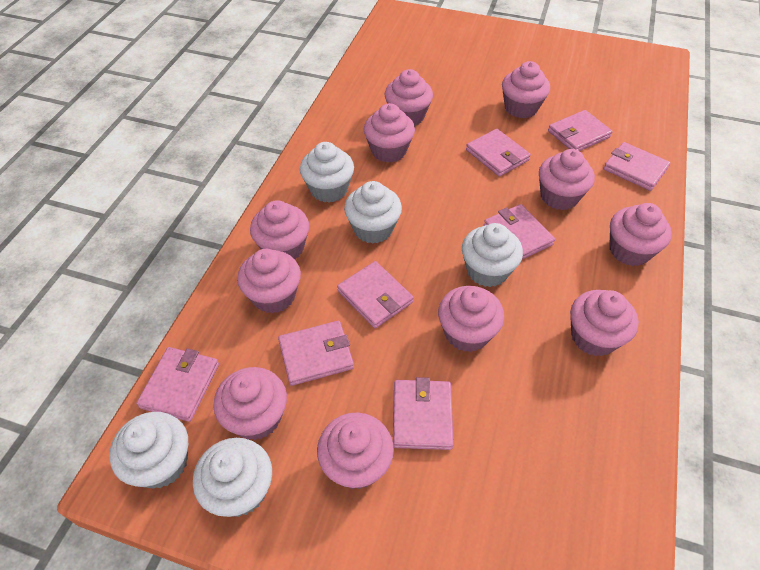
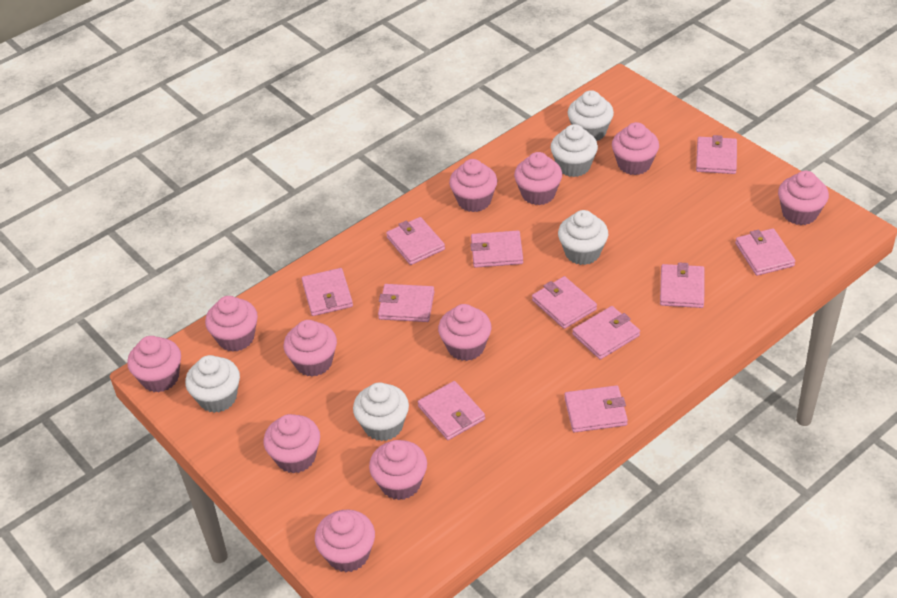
pink wallet: 8 -> 11

